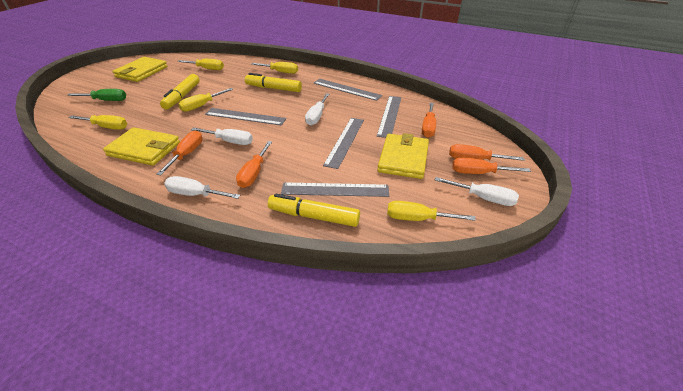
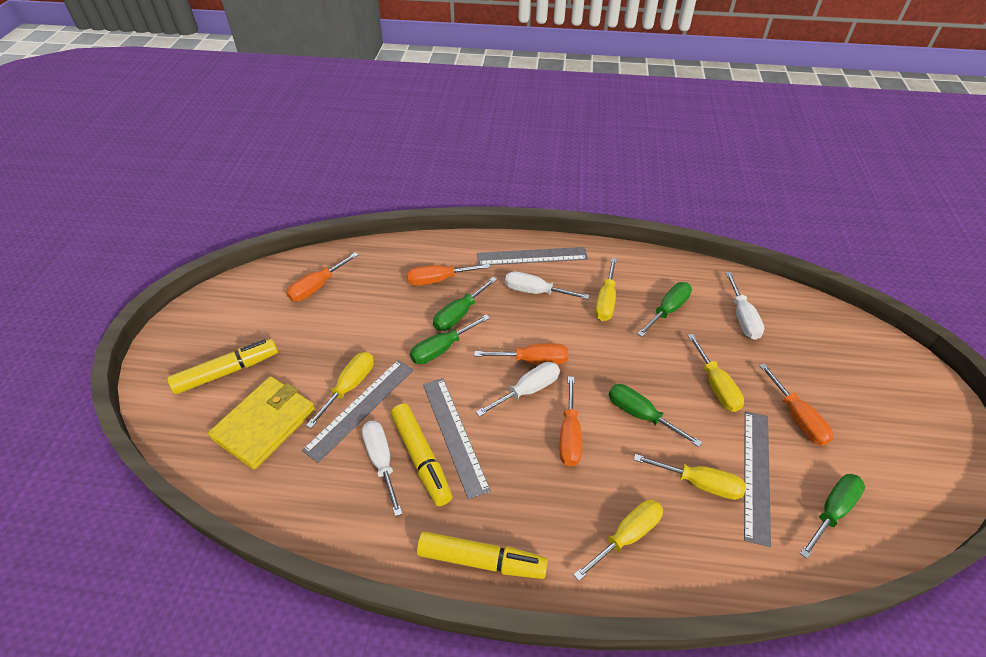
green screwdriver: 1 -> 5
grey ruler: 5 -> 4
yellow wallet: 3 -> 1

